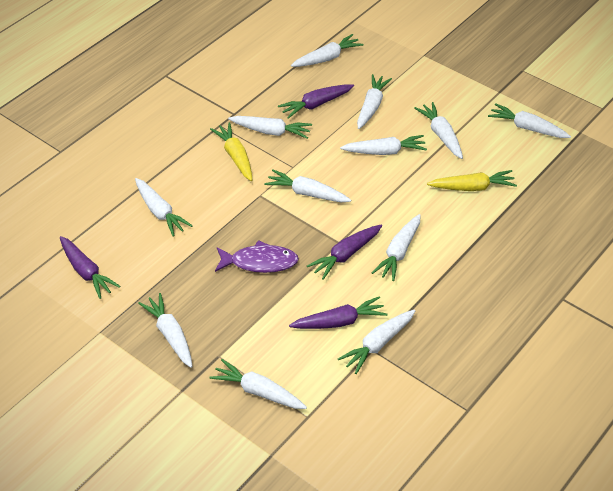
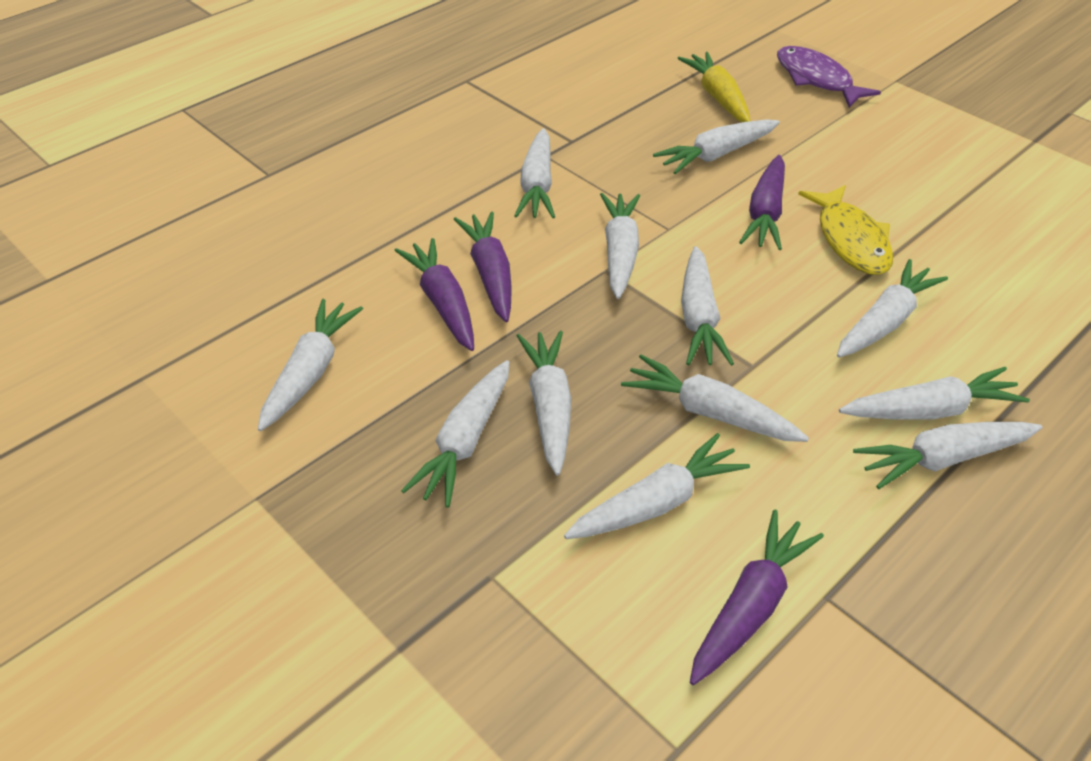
yellow carrot: 2 -> 1
yellow fish: 0 -> 1

